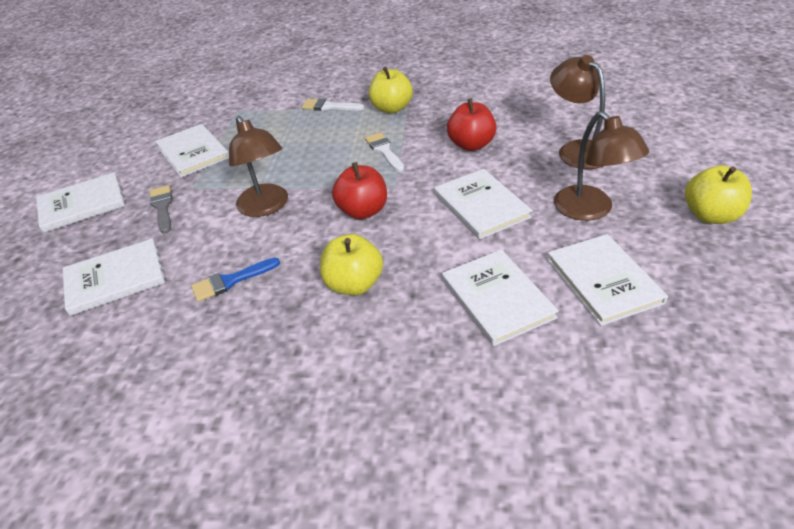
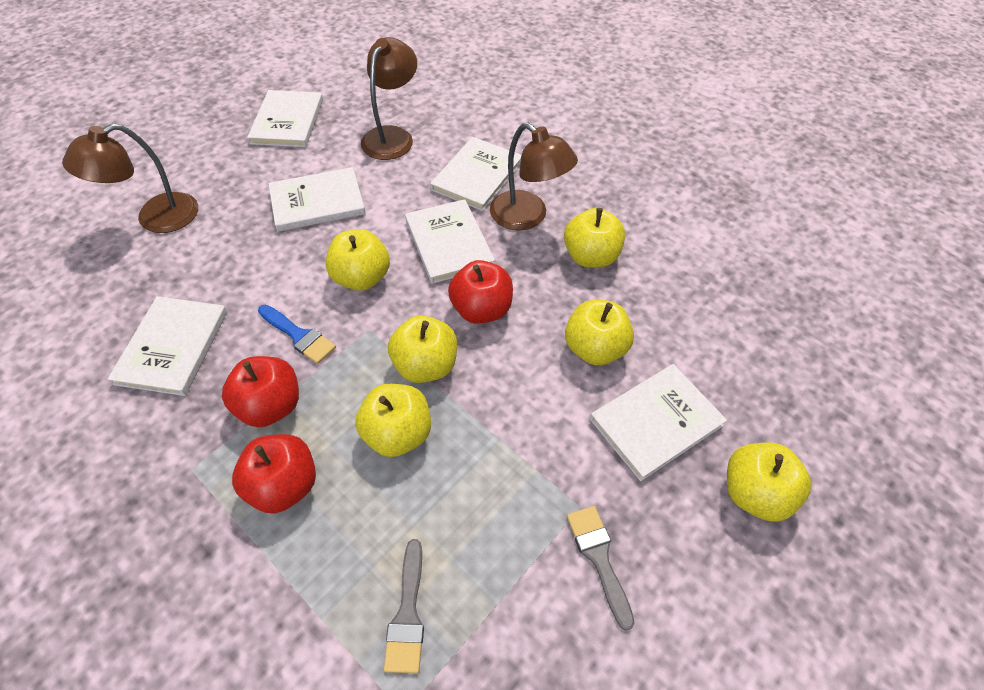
grey brush: 1 -> 2
red apple: 2 -> 3
white brush: 2 -> 0
yellow apple: 3 -> 6

